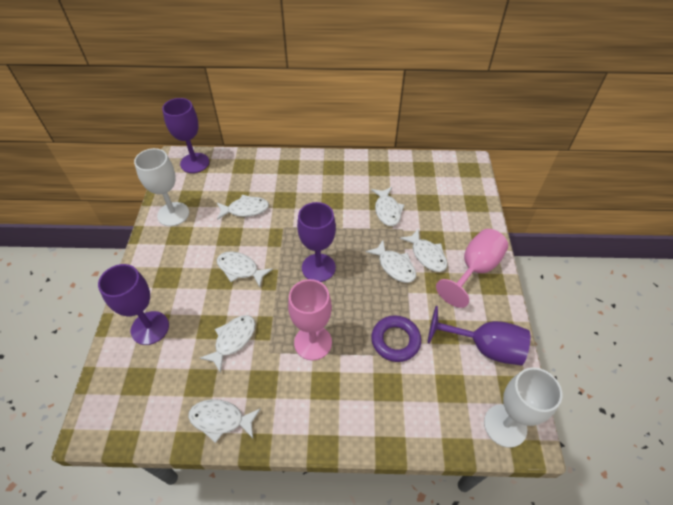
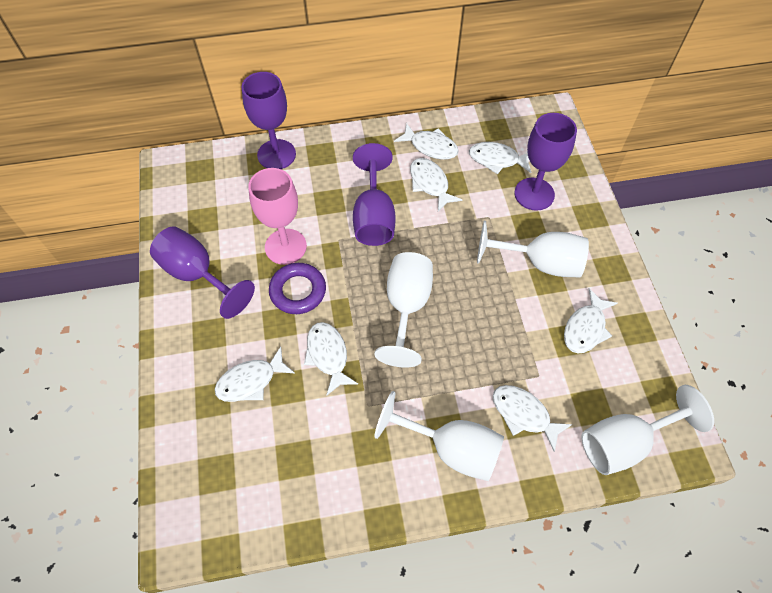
pink goblet: 2 -> 1
white goblet: 2 -> 4

